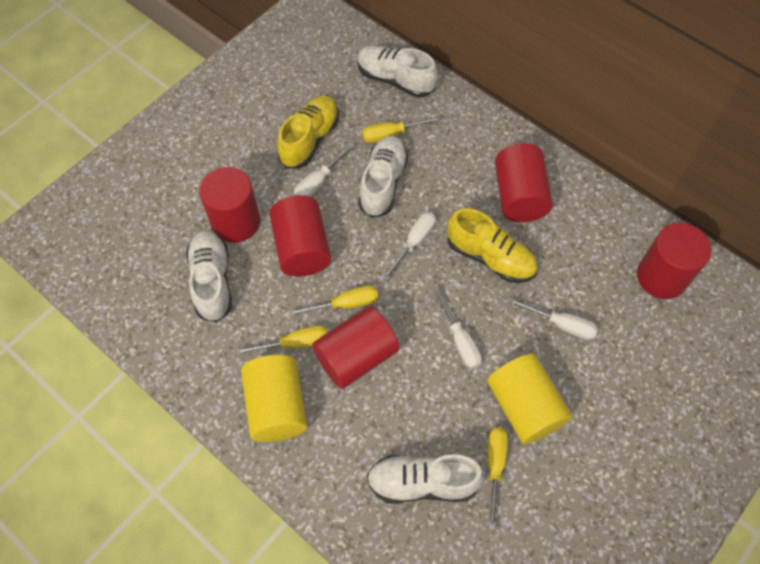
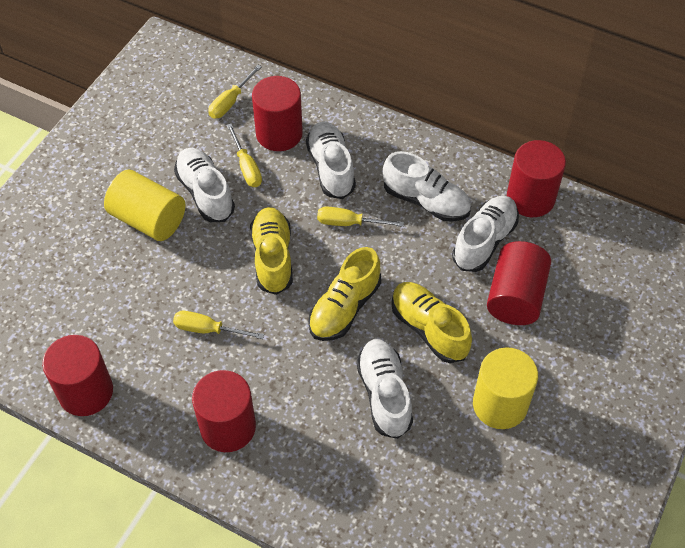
white screwdriver: 4 -> 0
white shoe: 4 -> 5
yellow shoe: 2 -> 3

